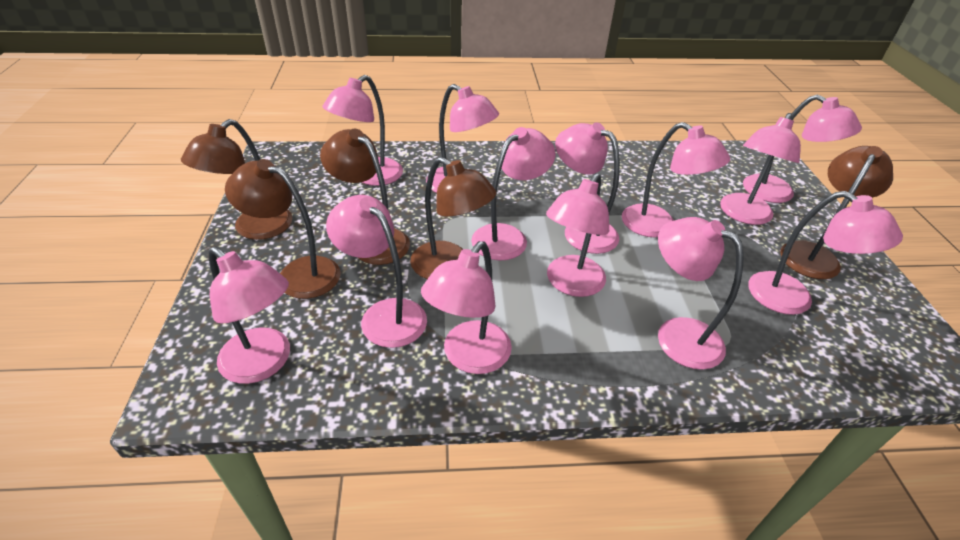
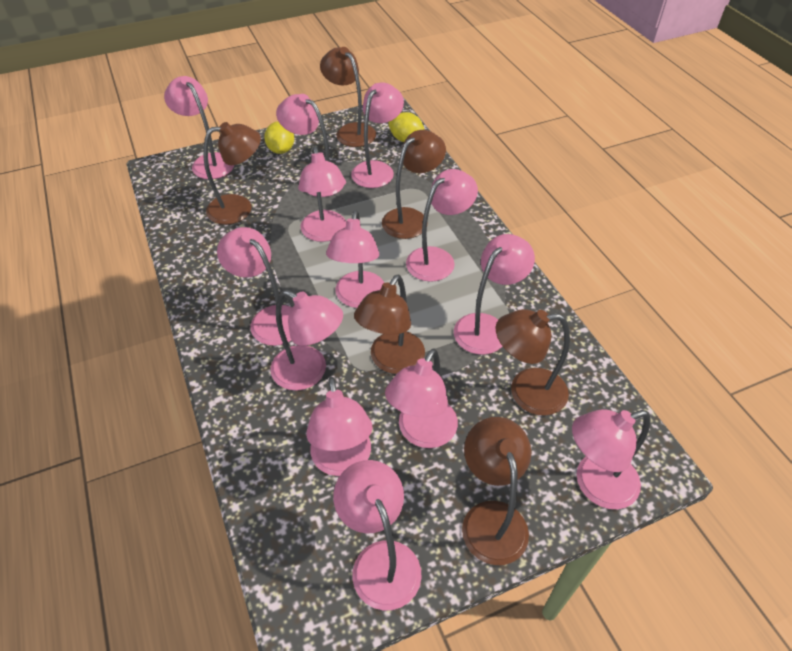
brown lamp: 5 -> 6
yellow lemon: 0 -> 2

